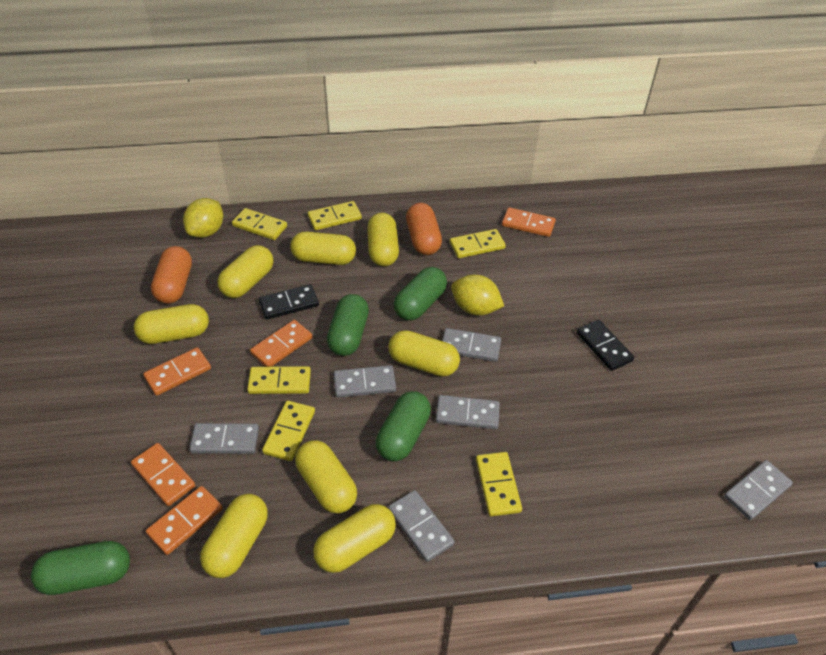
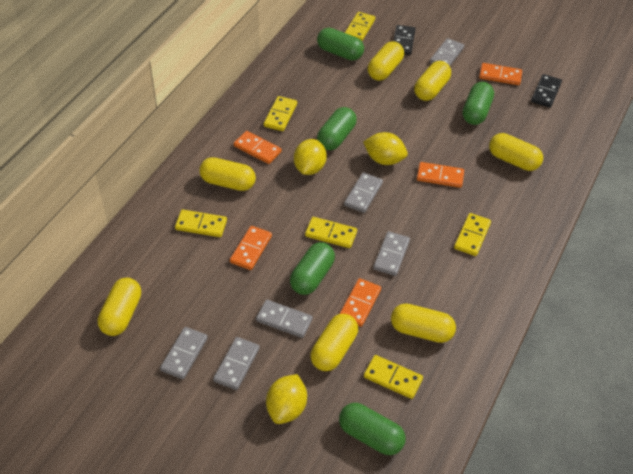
green capsule: 4 -> 5
orange capsule: 2 -> 0
yellow capsule: 8 -> 7
yellow lemon: 2 -> 3

